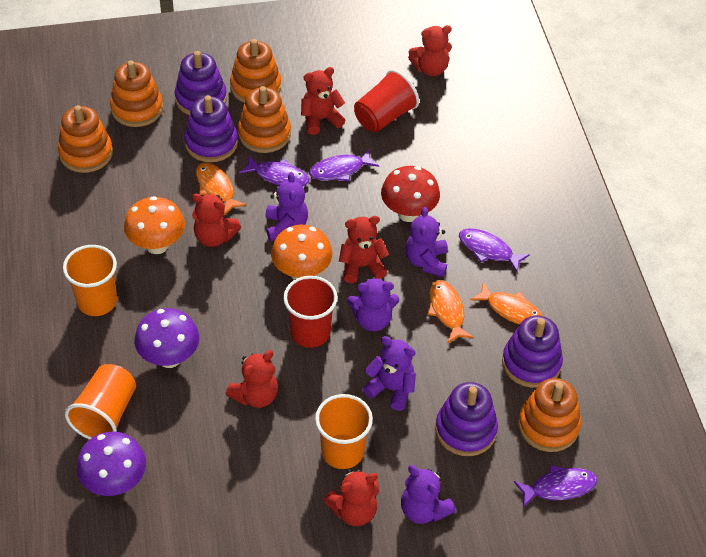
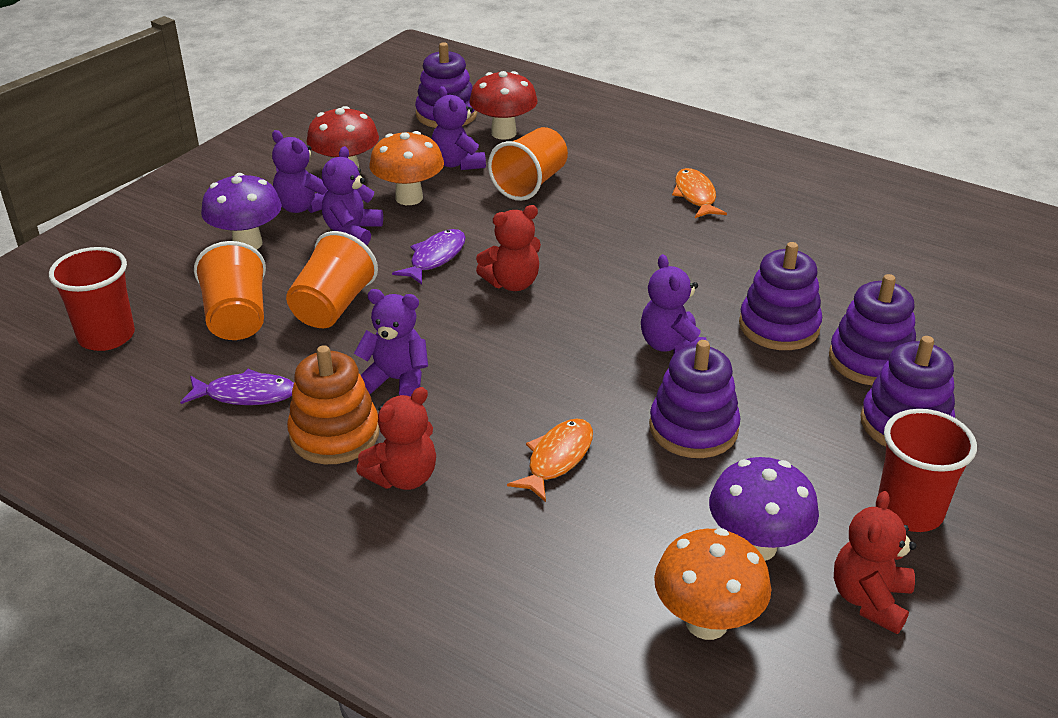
orange fish: 3 -> 2
orange stacking toy: 5 -> 1
purple fish: 4 -> 2
purple stacking toy: 4 -> 5
red mushroom: 1 -> 2
red teddy bear: 6 -> 3

